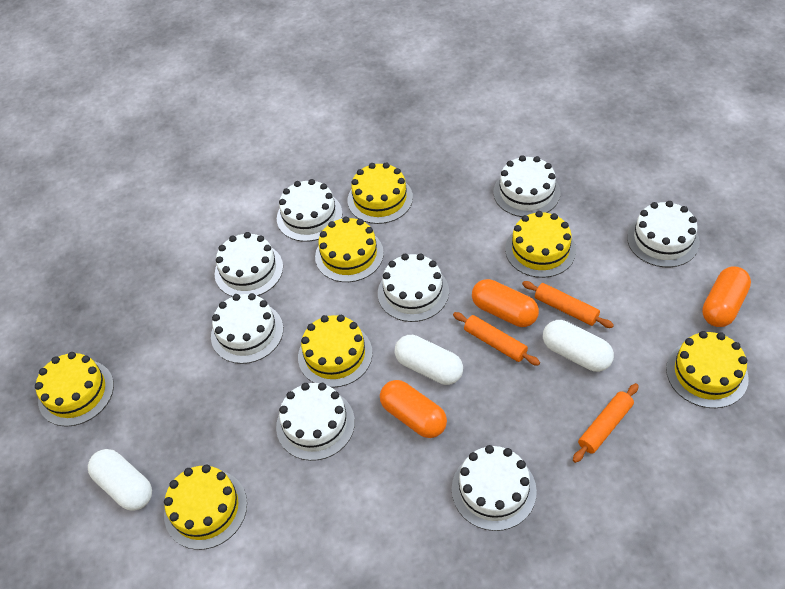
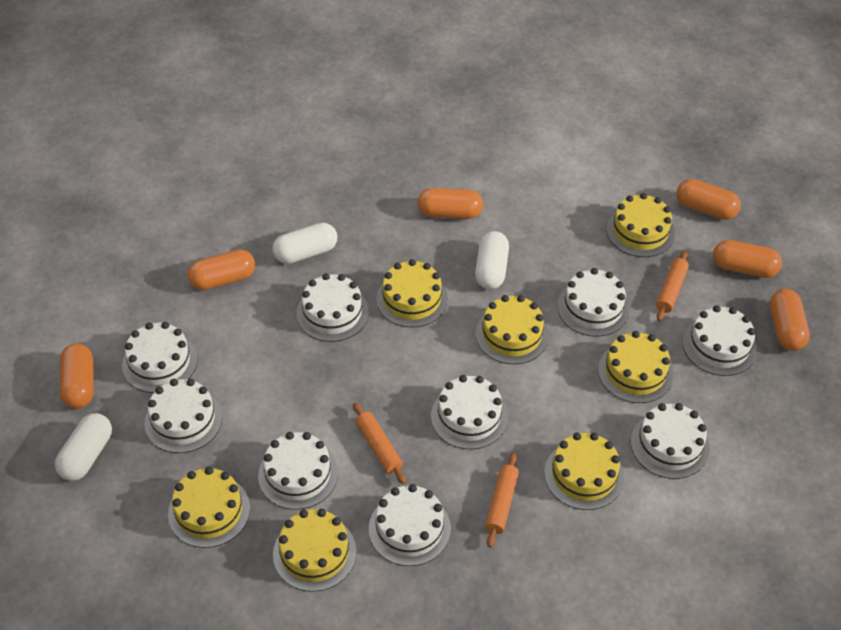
orange capsule: 3 -> 6
white cake: 8 -> 9

